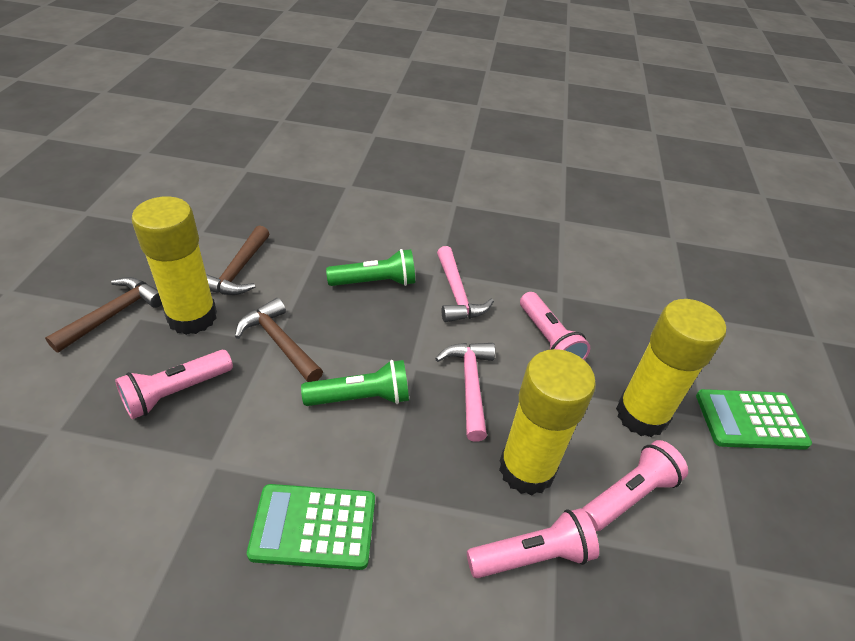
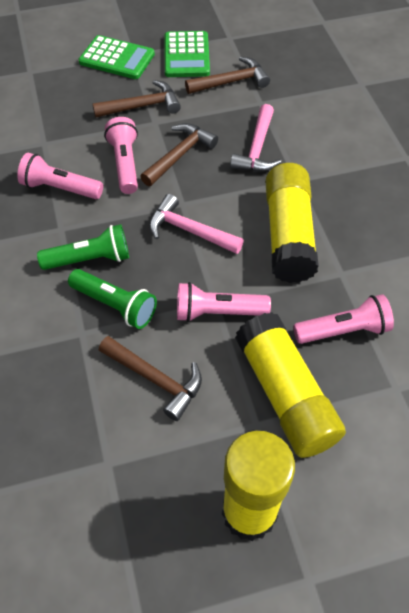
brown hammer: 3 -> 4

